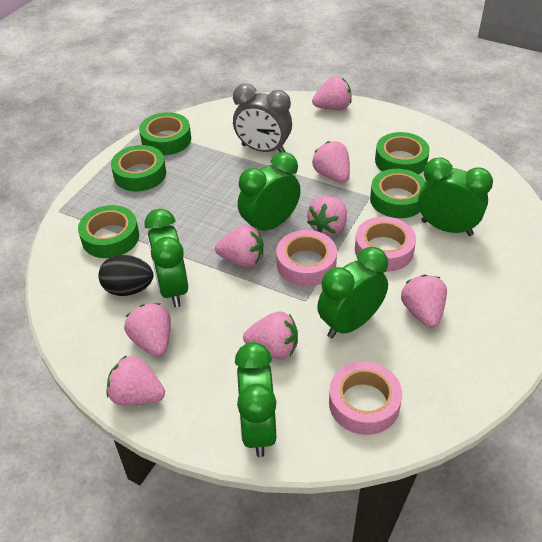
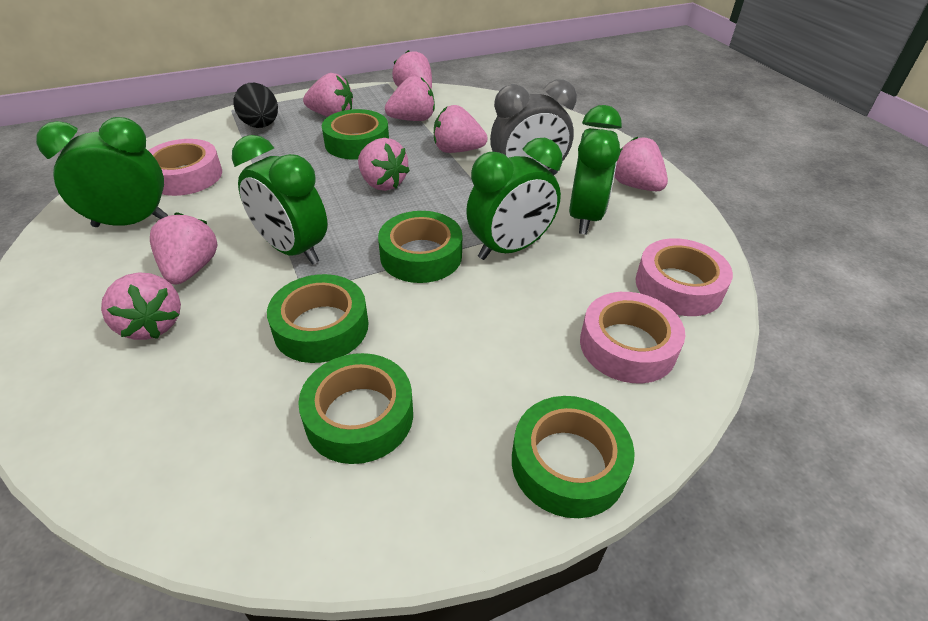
green clock: 5 -> 4

